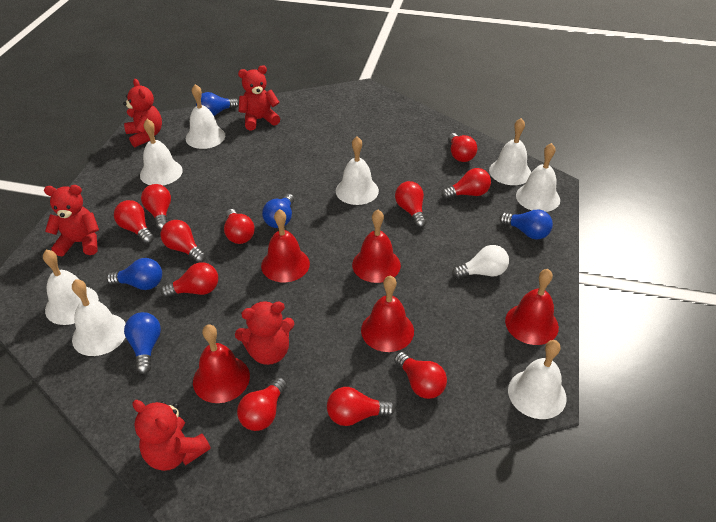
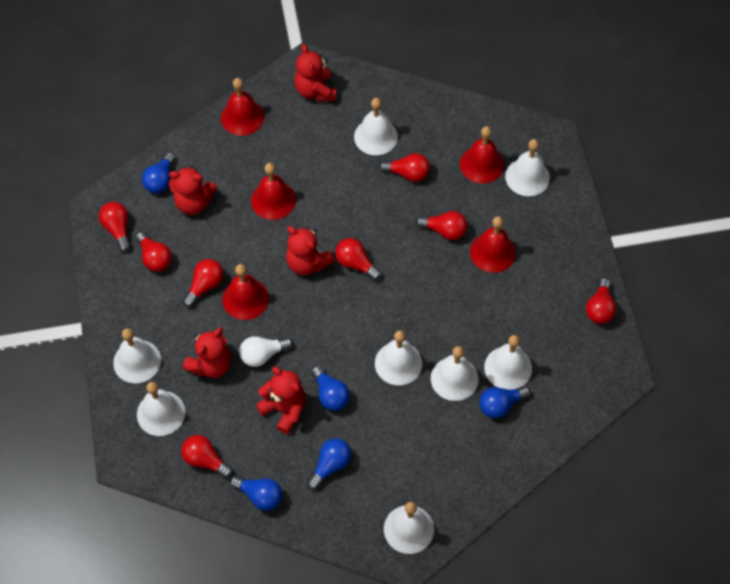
red light bulb: 11 -> 8

